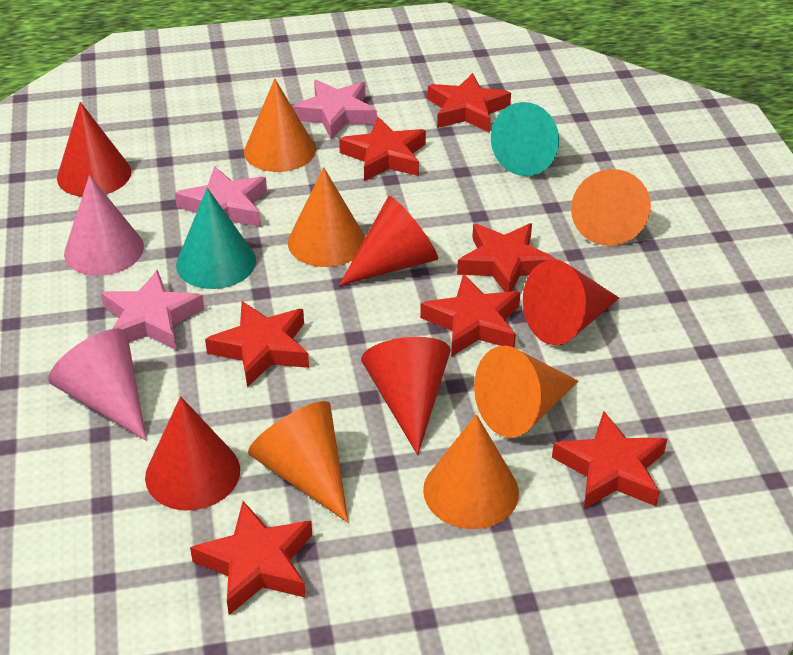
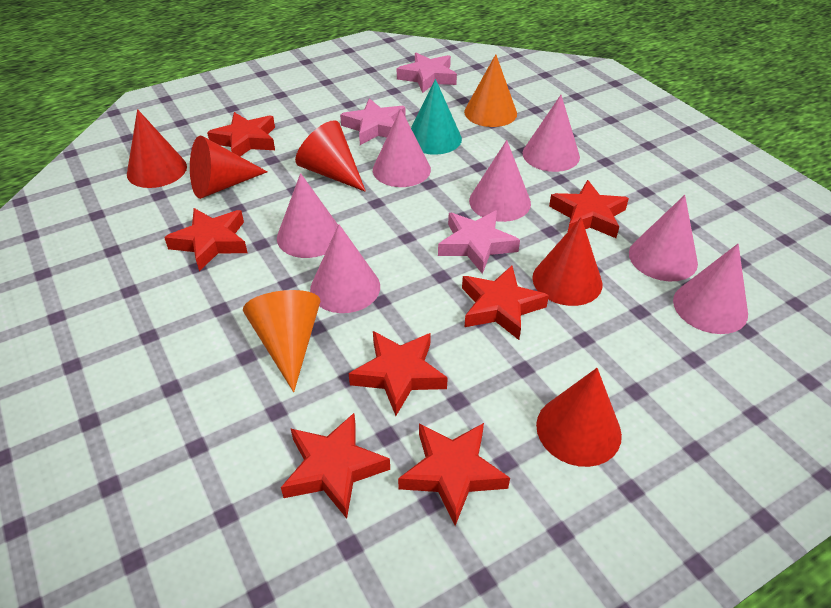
orange cone: 6 -> 2
pink cone: 2 -> 7
turquoise cone: 2 -> 1

